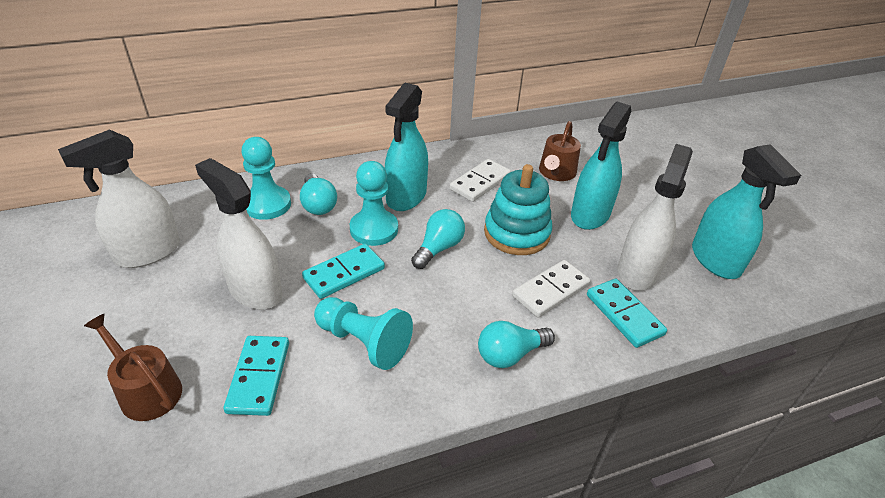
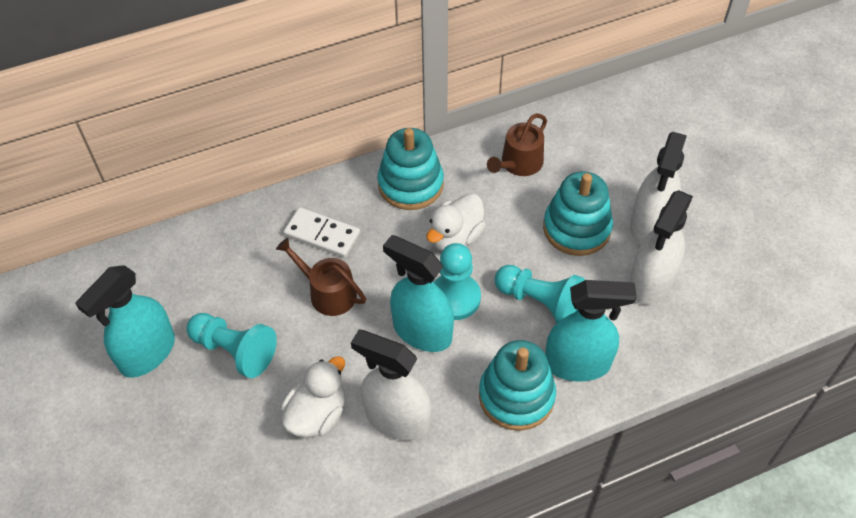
turquoise domino: 3 -> 0
turquoise light bulb: 3 -> 0
turquoise stacking toy: 1 -> 3
white domino: 2 -> 1
white duck: 0 -> 2

